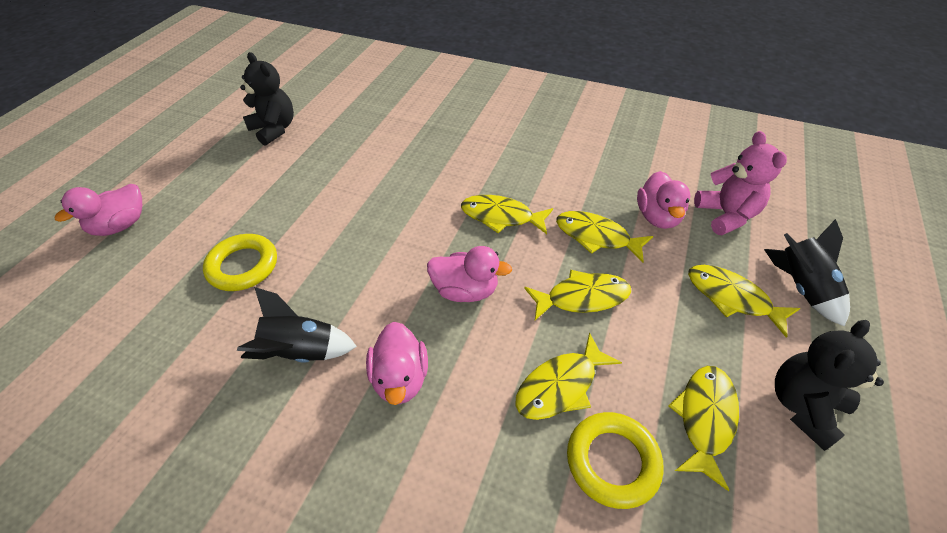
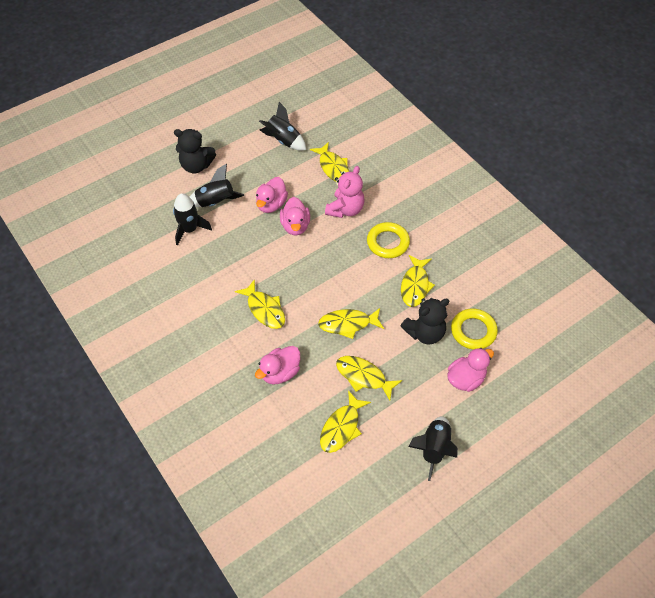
black rocket: 2 -> 4

